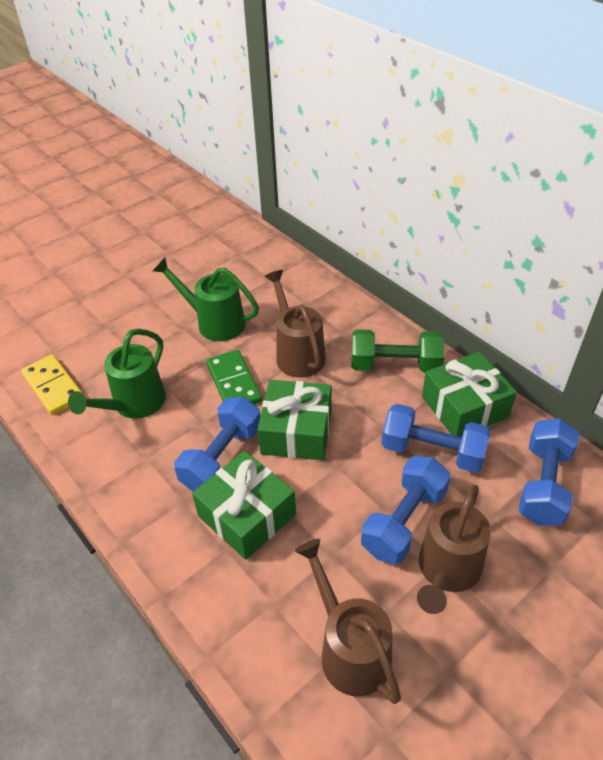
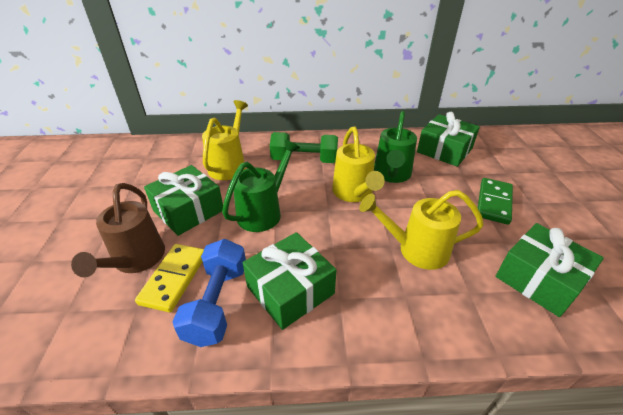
blue dumbbell: 4 -> 1
brown watering can: 3 -> 1
green gift: 3 -> 4
yellow watering can: 0 -> 3

